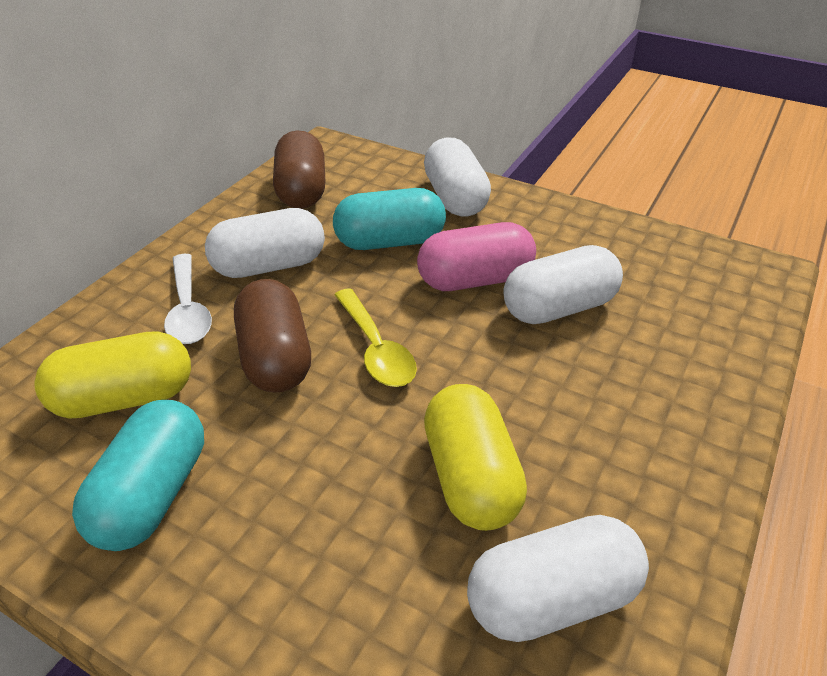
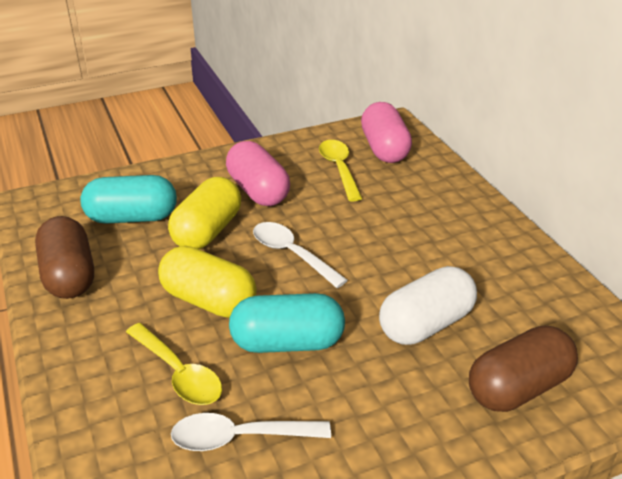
pink capsule: 1 -> 2
white capsule: 4 -> 1
white spoon: 1 -> 2
yellow spoon: 1 -> 2

